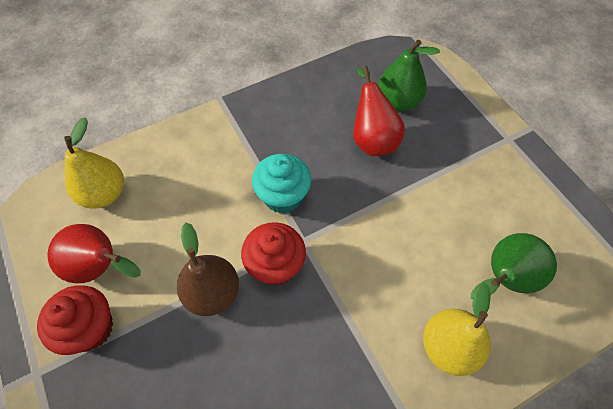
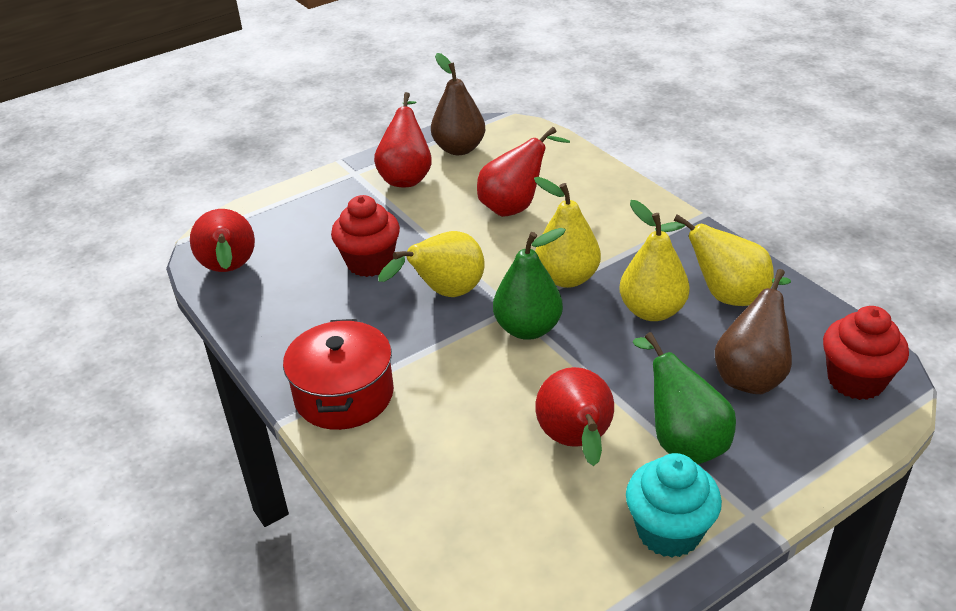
brown pear: 1 -> 2
red pear: 2 -> 4
red pot: 0 -> 1
yellow pear: 2 -> 4

